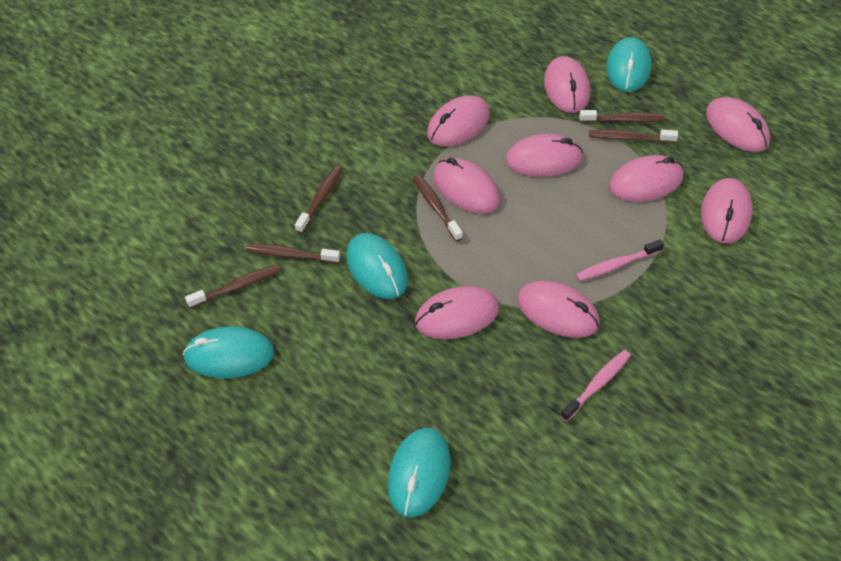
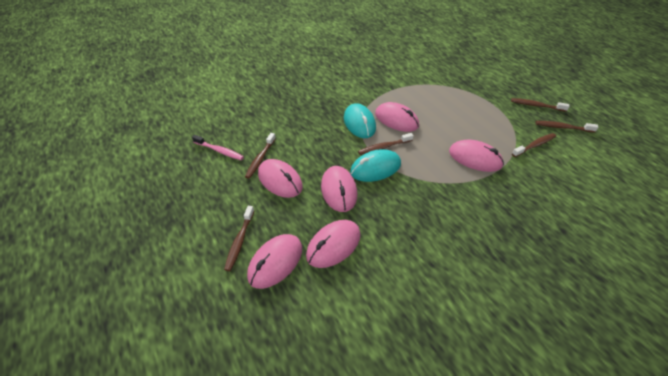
pink mouse: 9 -> 6
pink toothbrush: 2 -> 1
turquoise mouse: 4 -> 2

